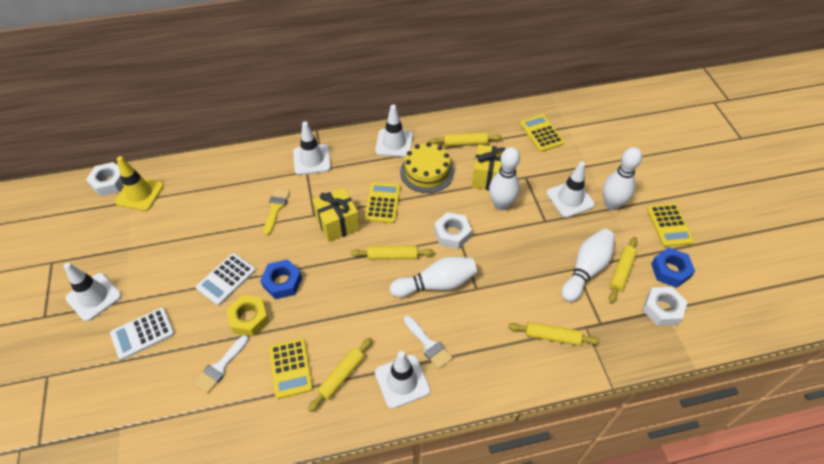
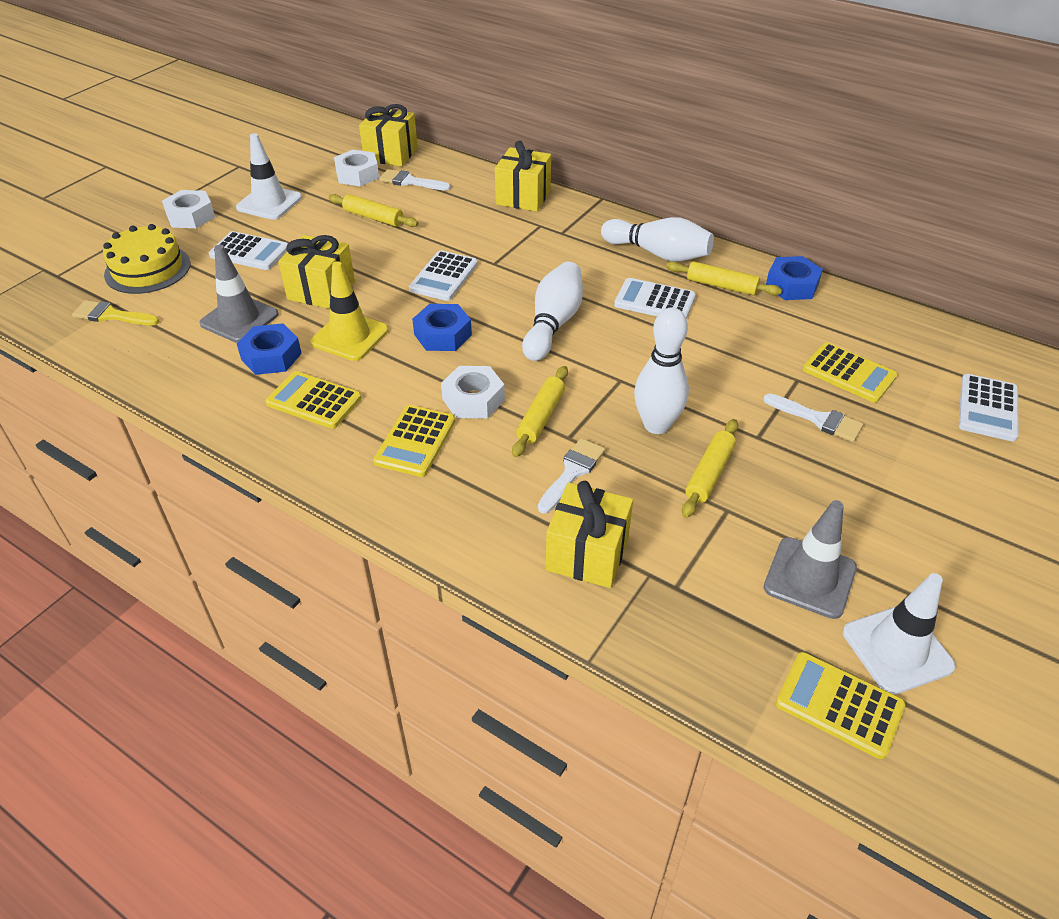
blue nut: 2 -> 3
grey traffic cone: 0 -> 2
white bowling pin: 4 -> 3
white brush: 2 -> 3
white calculator: 2 -> 4
white traffic cone: 5 -> 2
yellow gift: 2 -> 4
yellow nut: 1 -> 0
yellow rolling pin: 5 -> 4

